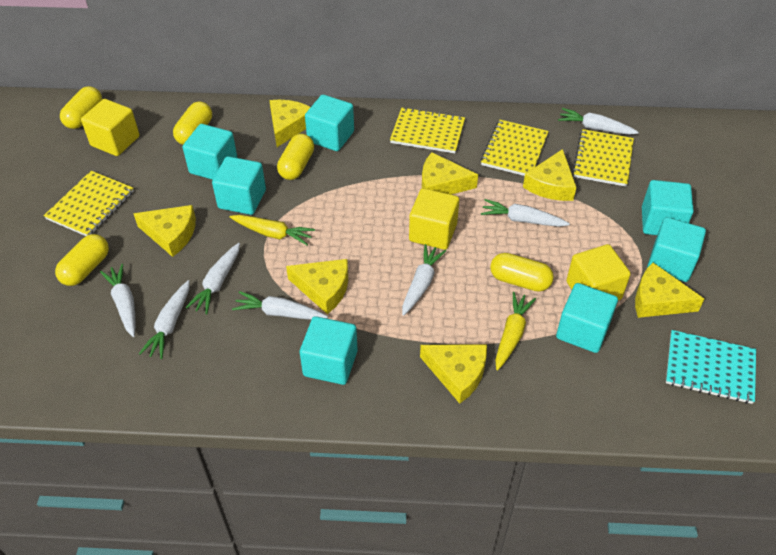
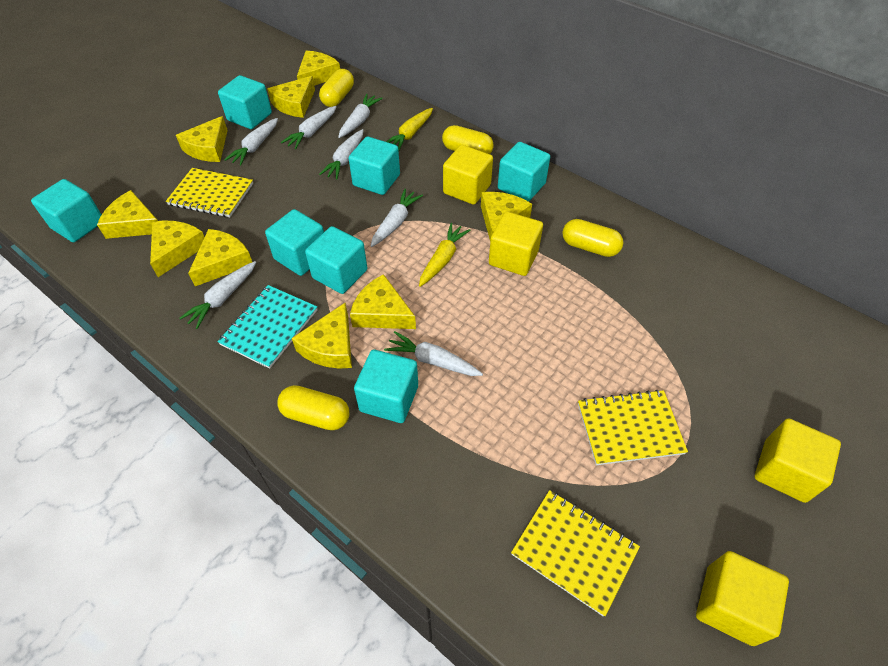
yellow capsule: 5 -> 4
yellow cheese: 7 -> 9
yellow cube: 3 -> 4
yellow notebook: 4 -> 3

